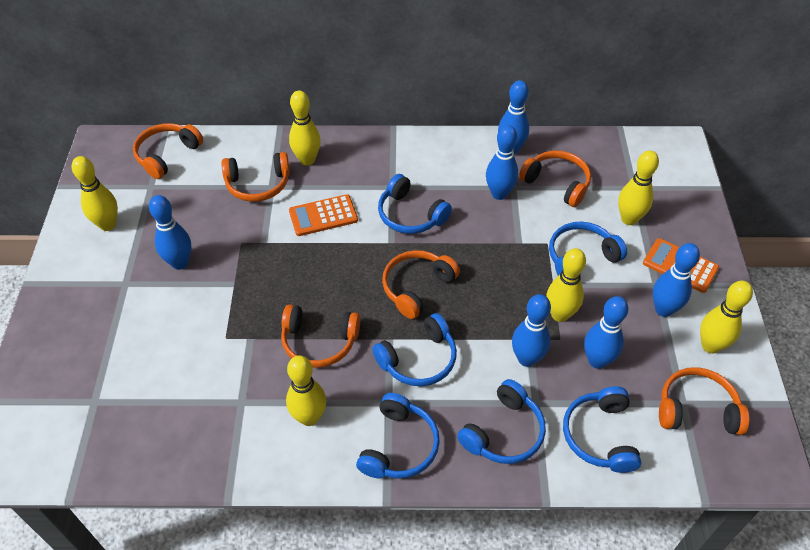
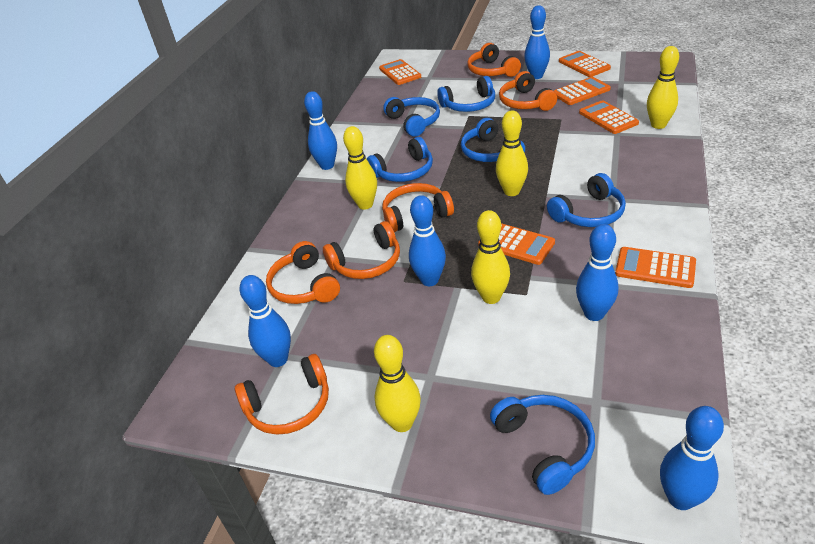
orange calculator: 2 -> 6
yellow bowling pin: 6 -> 5

